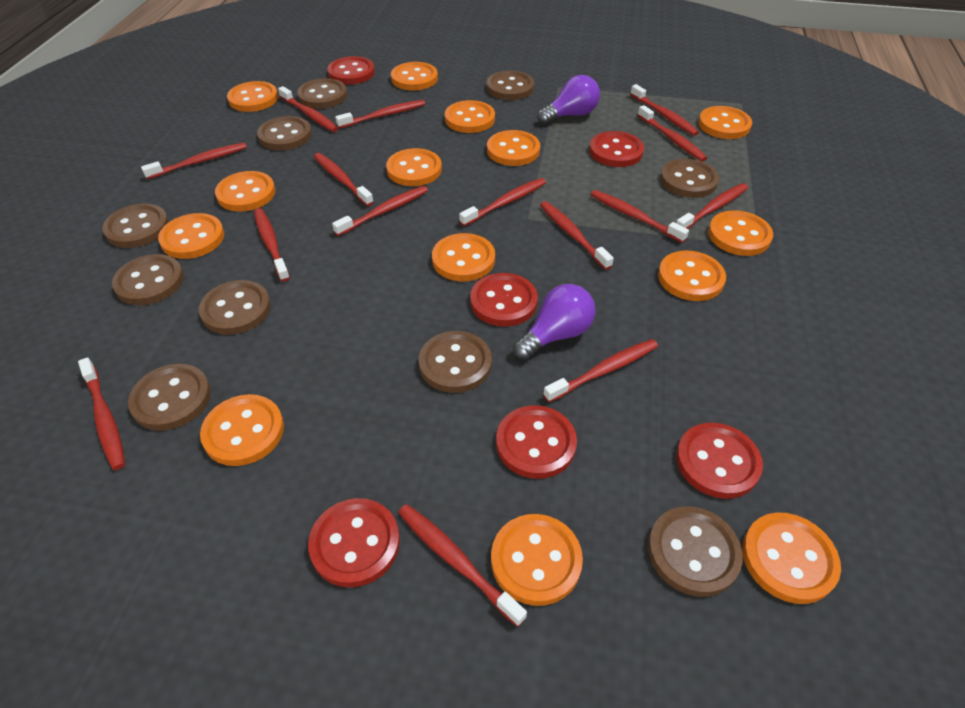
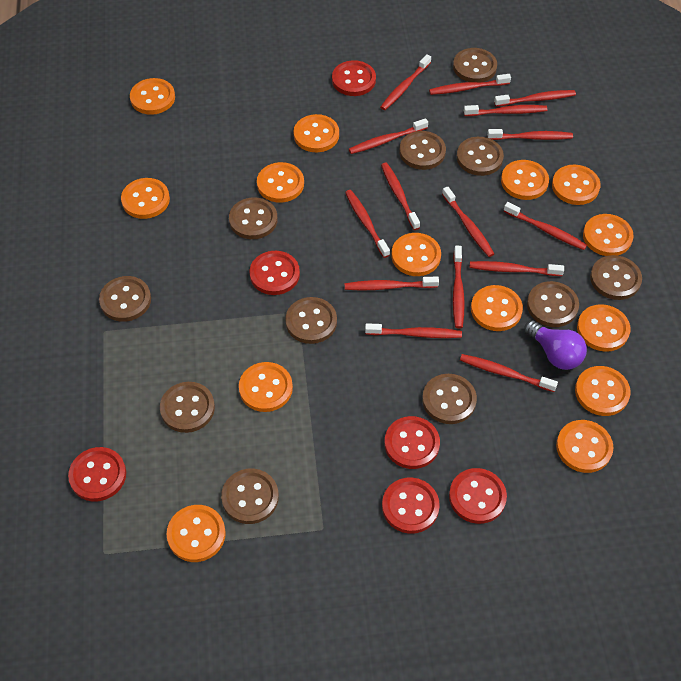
brown button: 10 -> 11
purple light bulb: 2 -> 1

